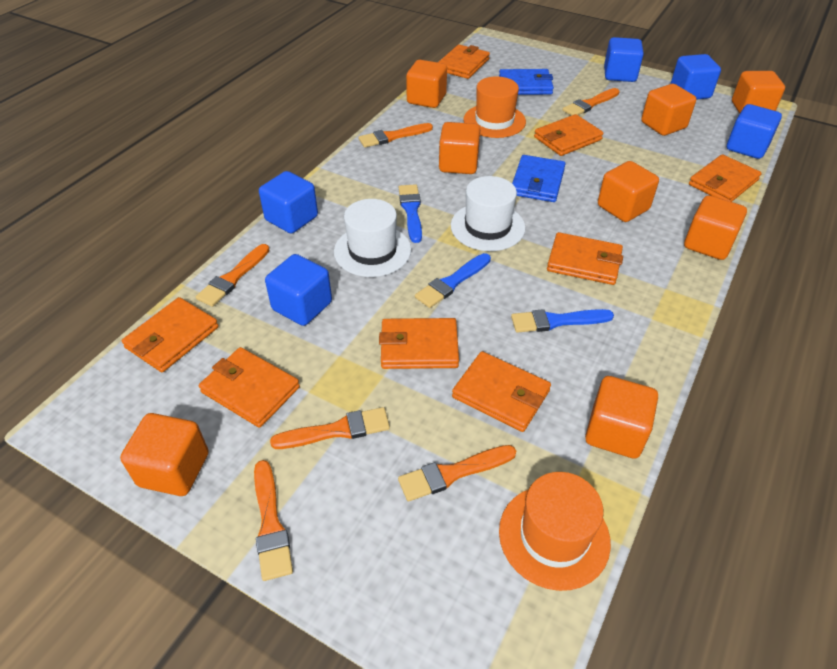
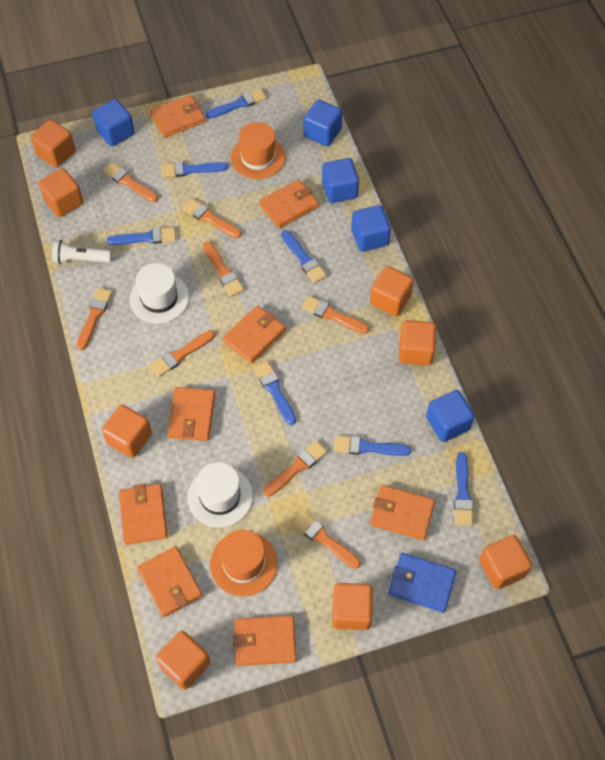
blue brush: 3 -> 7
blue wallet: 2 -> 1
orange brush: 6 -> 8
white flashlight: 0 -> 1

